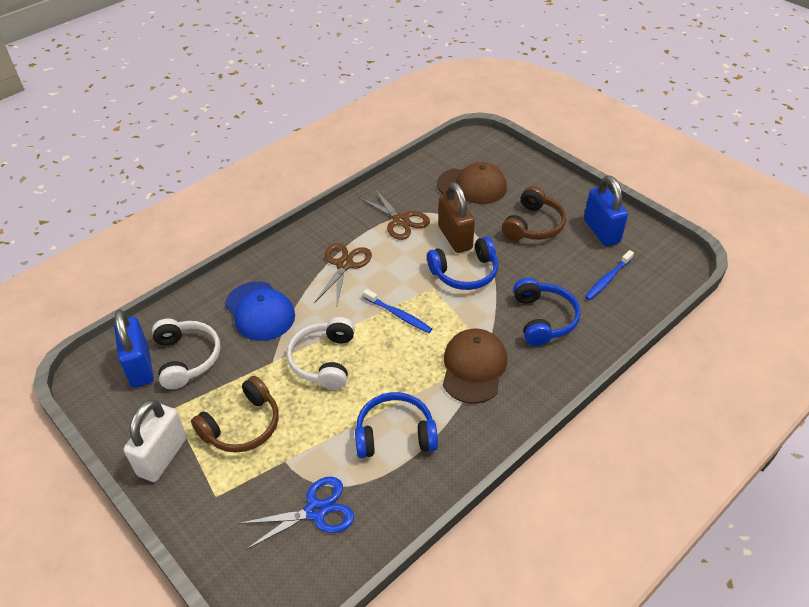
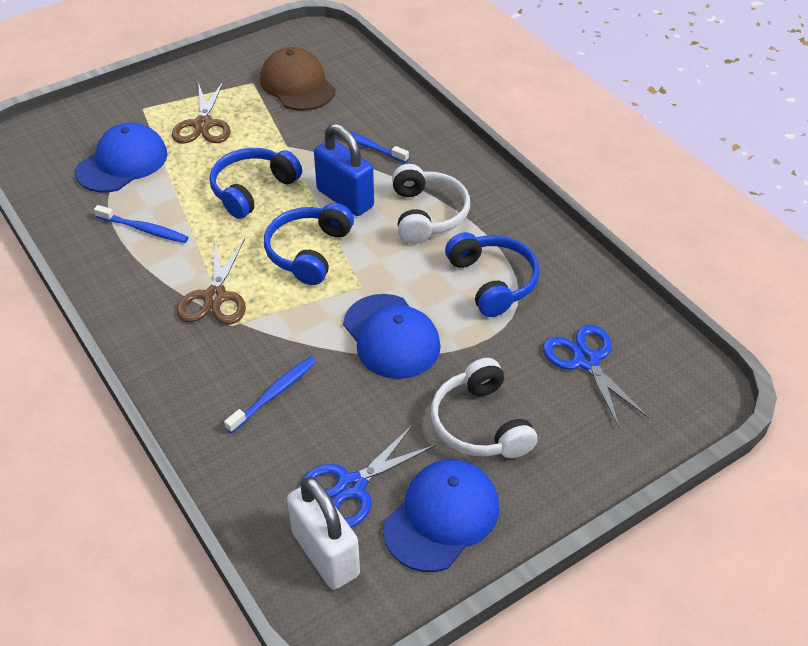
blue cap: 1 -> 3
blue padlock: 2 -> 1
blue scissors: 1 -> 2
blue toothbrush: 2 -> 3
brown cap: 2 -> 1
brown headphones: 2 -> 0
brown padlock: 1 -> 0

